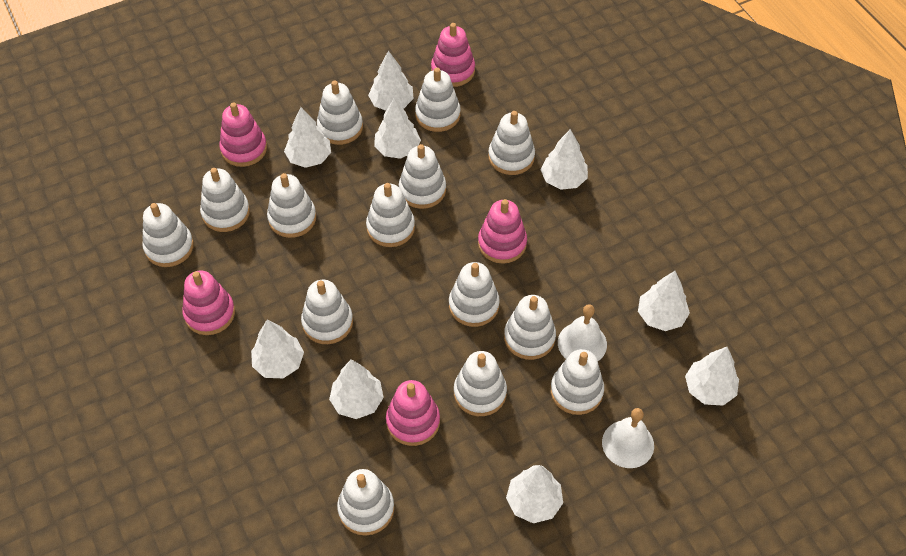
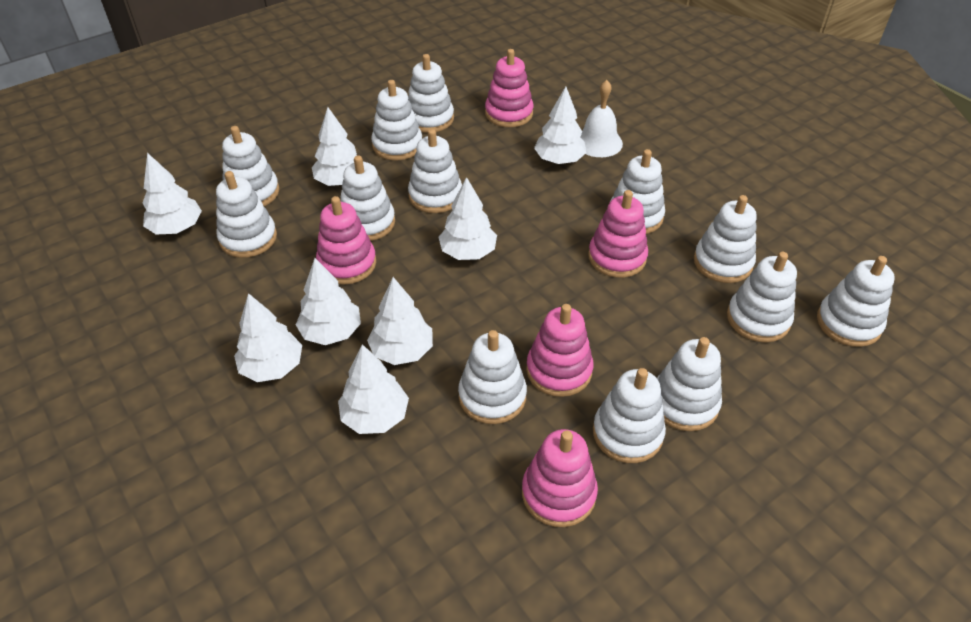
white bell: 2 -> 1
white stacking toy: 14 -> 13
white tree: 9 -> 8

